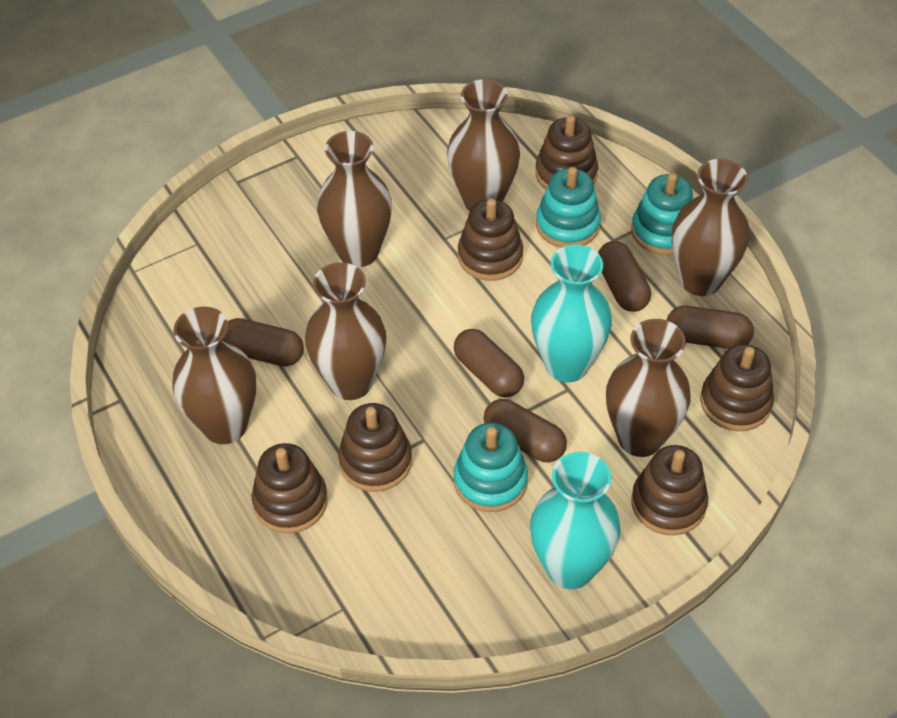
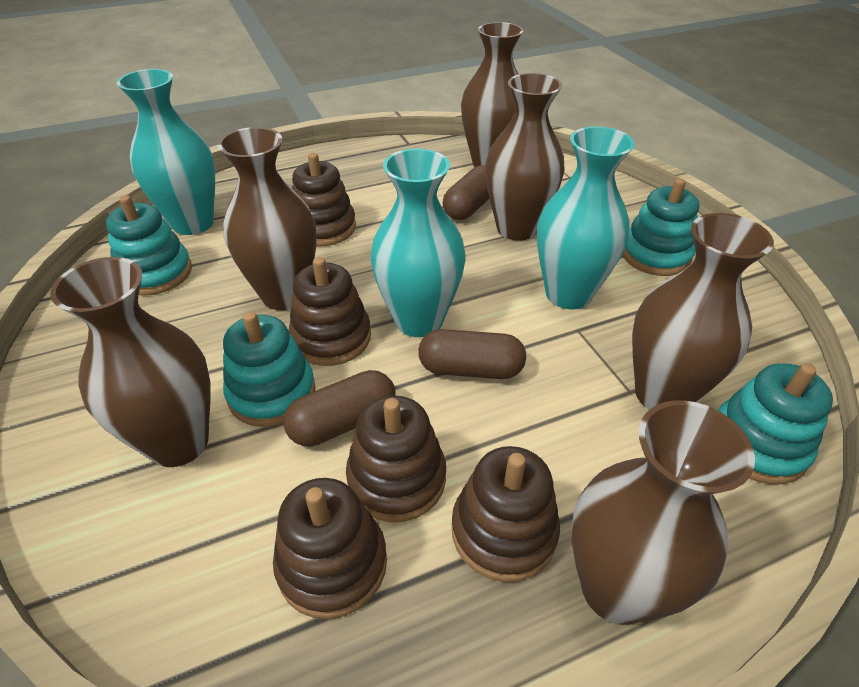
brown capsule: 5 -> 3
brown stacking toy: 6 -> 5
turquoise stacking toy: 3 -> 4
turquoise vase: 2 -> 3

